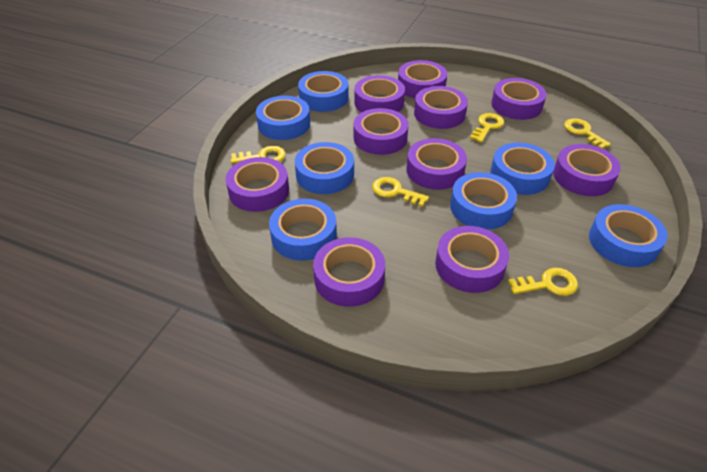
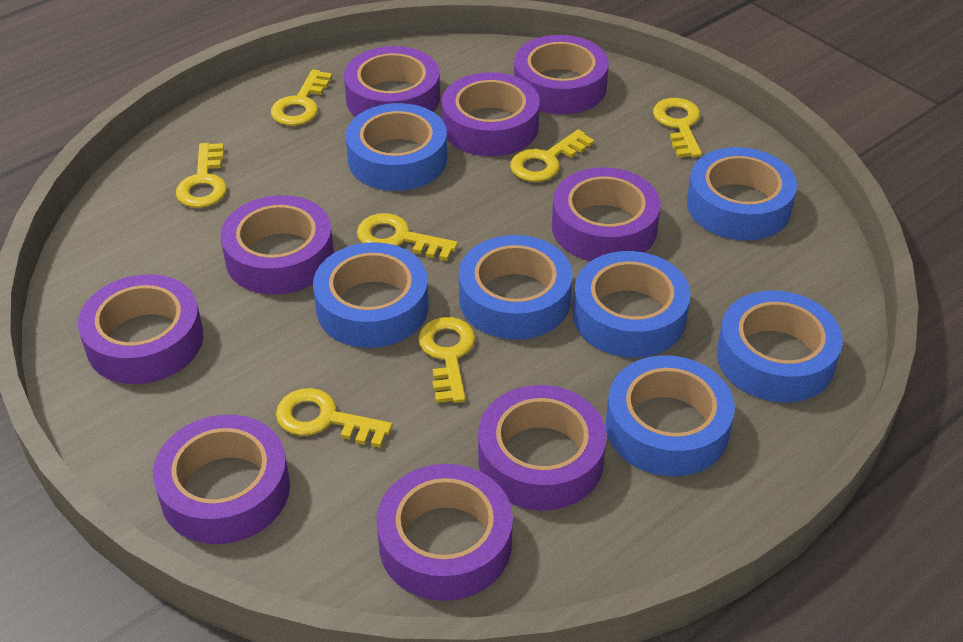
purple tape: 10 -> 9
yellow key: 5 -> 7

